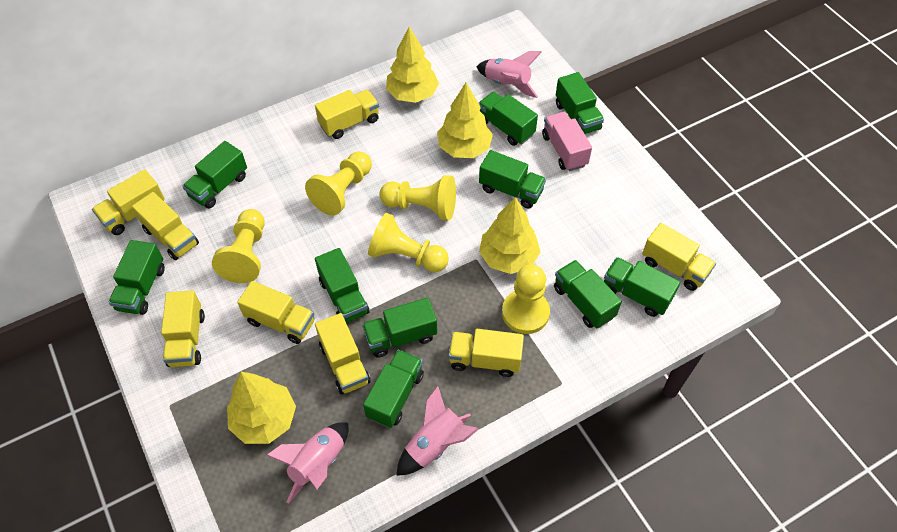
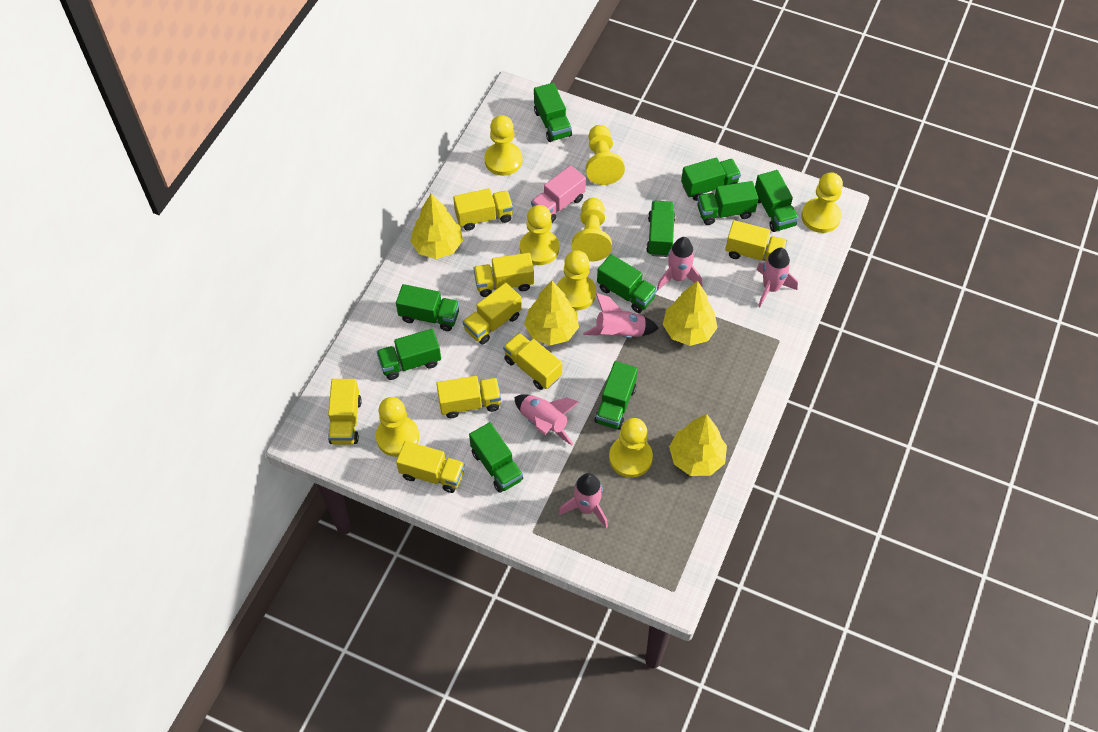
pink rocket: 3 -> 5
yellow pawn: 5 -> 8

